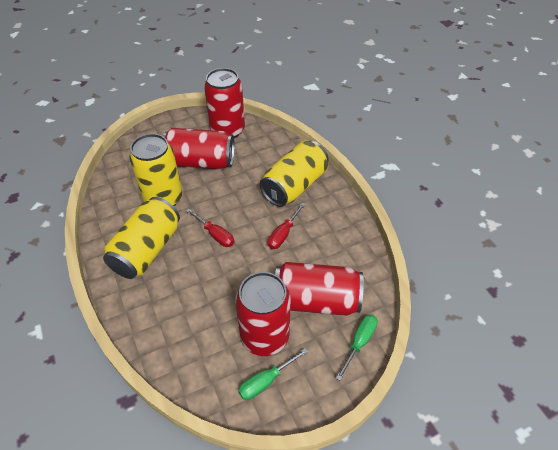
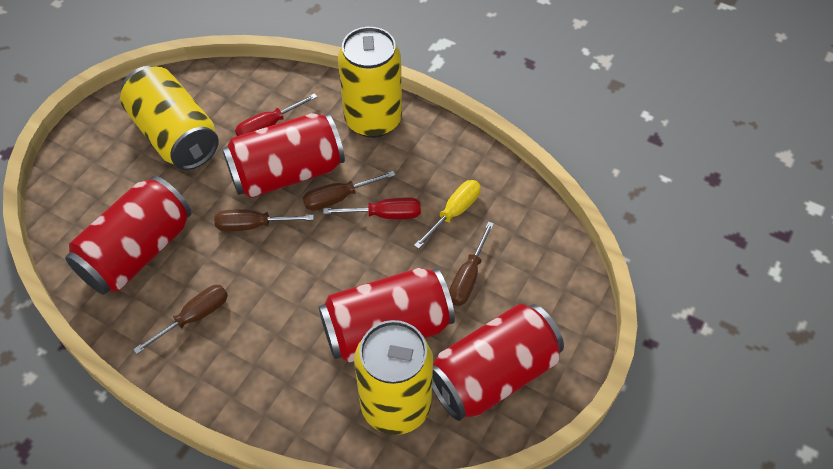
brown screwdriver: 0 -> 4
green screwdriver: 2 -> 0
yellow screwdriver: 0 -> 1

